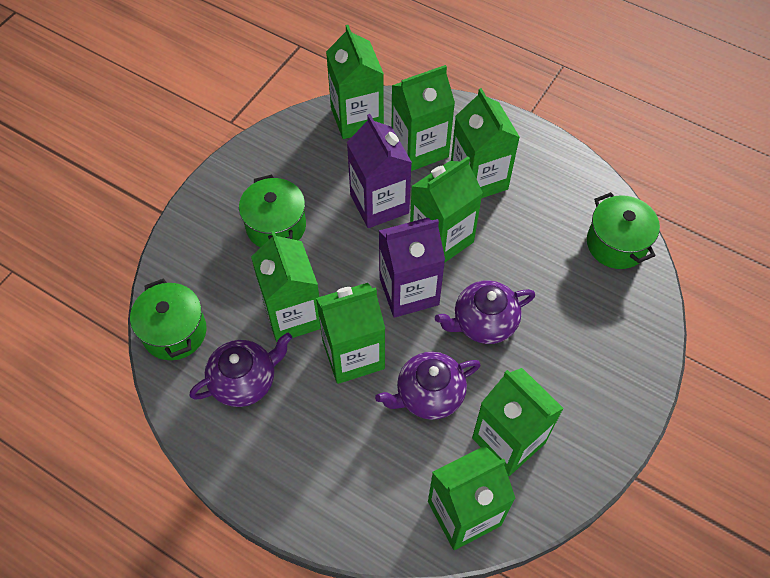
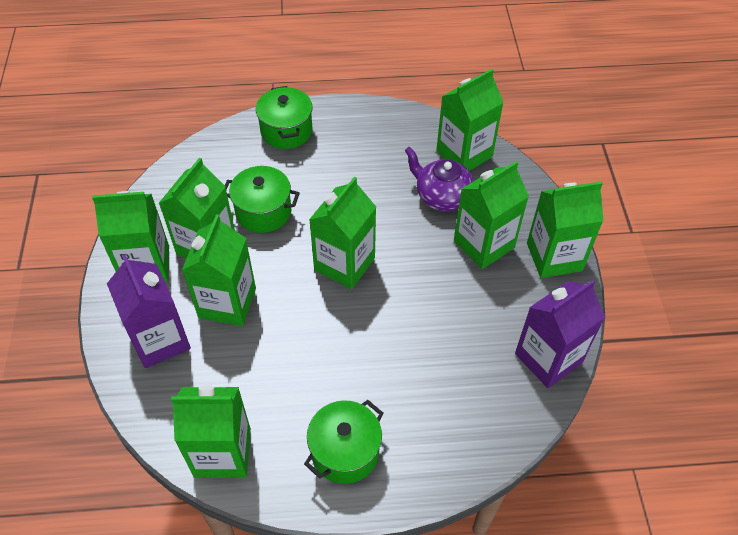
purple teapot: 3 -> 1

